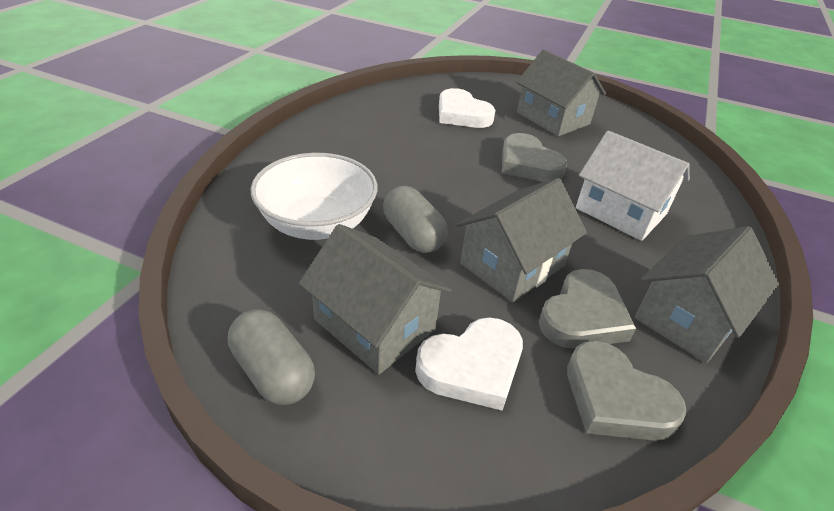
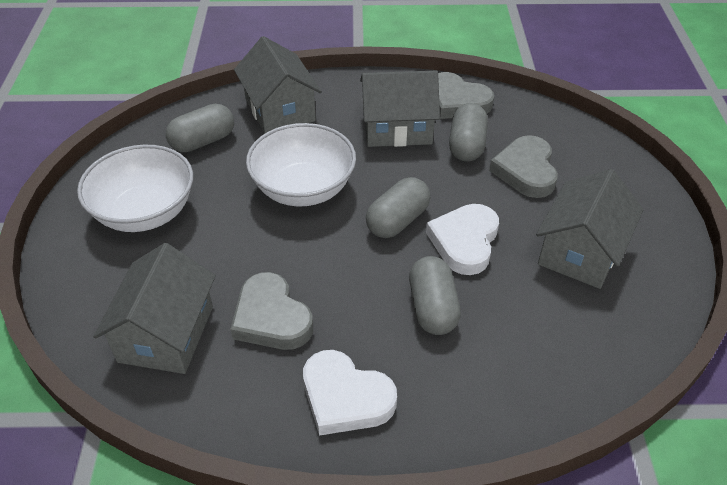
grey capsule: 2 -> 4
white bowl: 1 -> 2
white house: 1 -> 0

